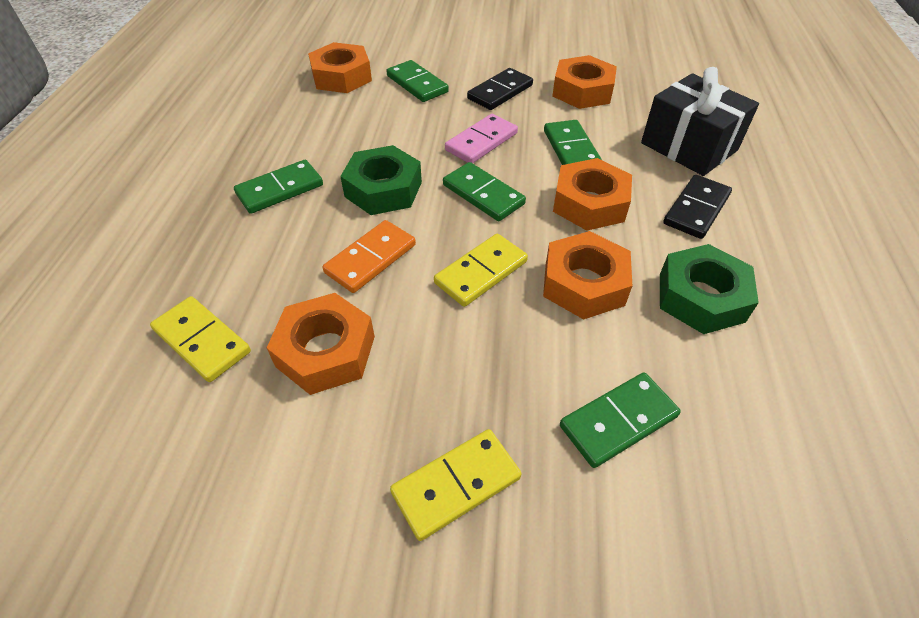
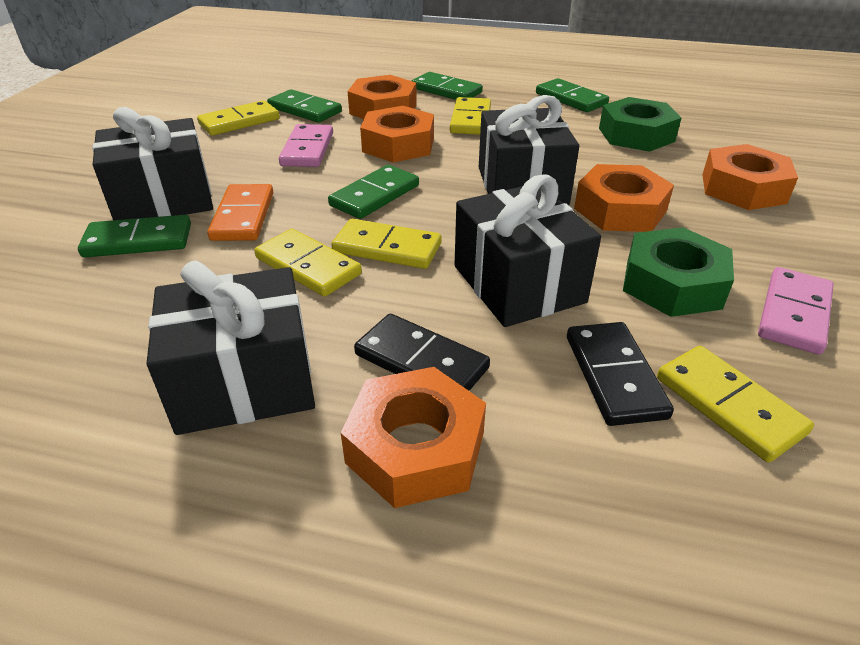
black gift: 1 -> 4
pink domino: 1 -> 2
yellow domino: 3 -> 5

